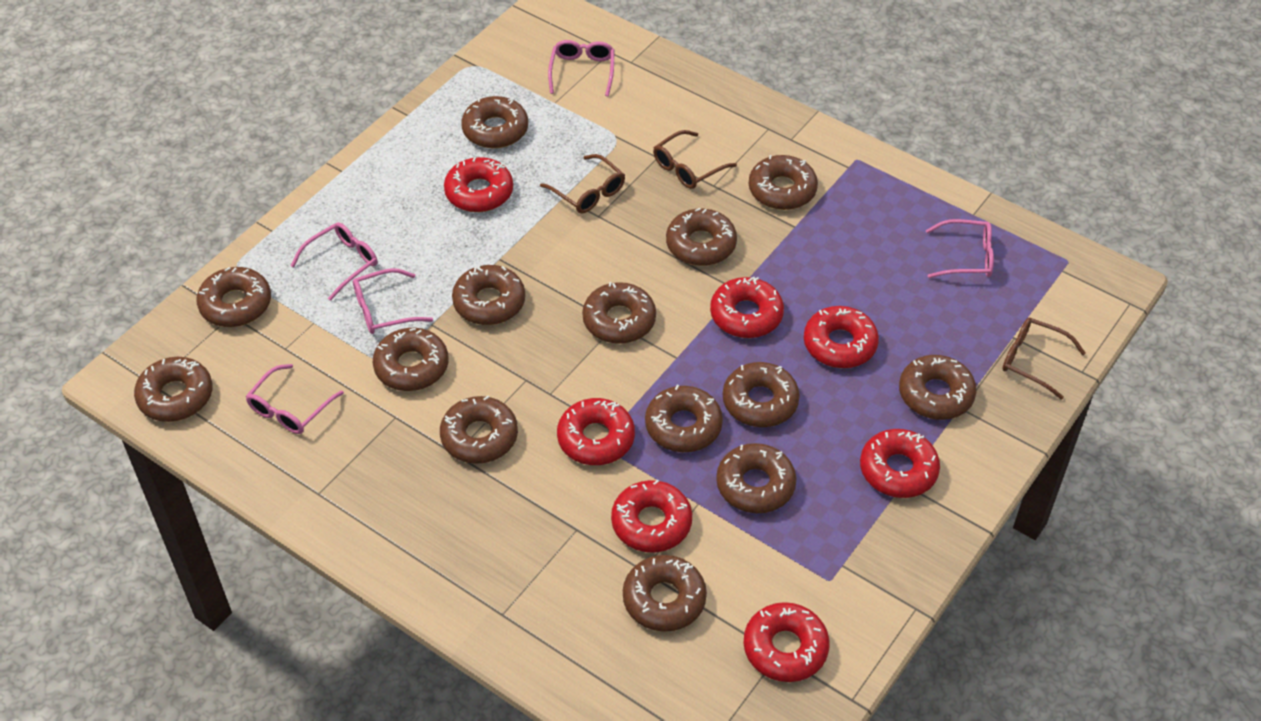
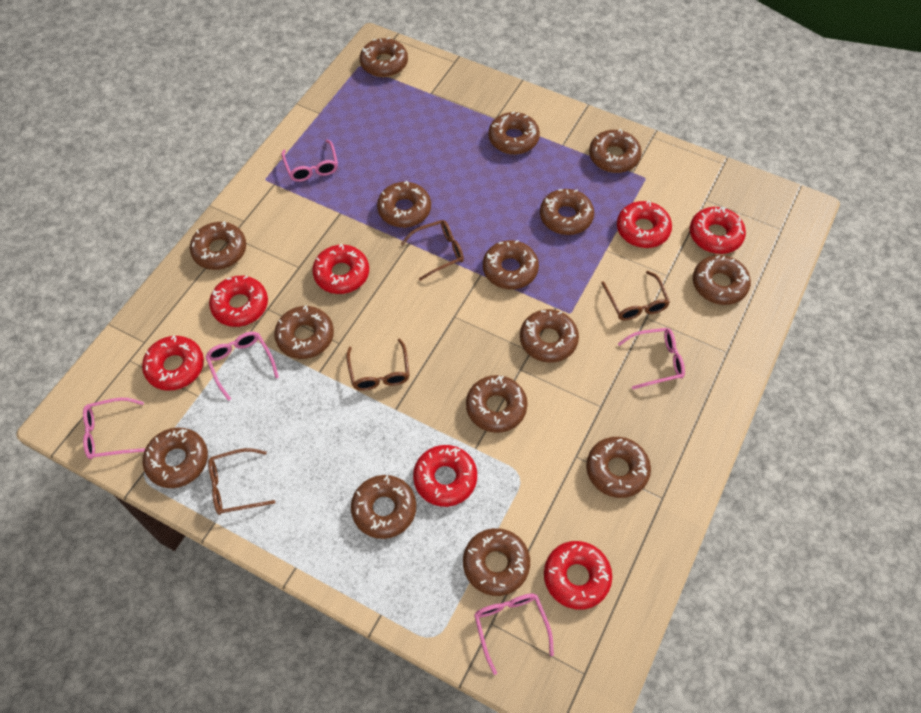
brown donut: 14 -> 15
brown glasses: 3 -> 4

